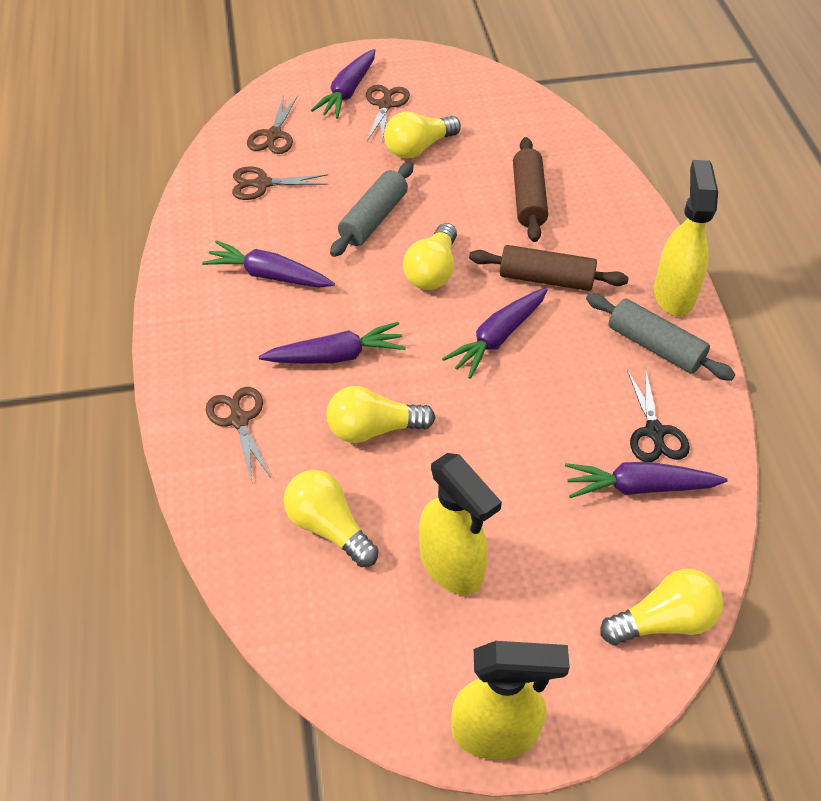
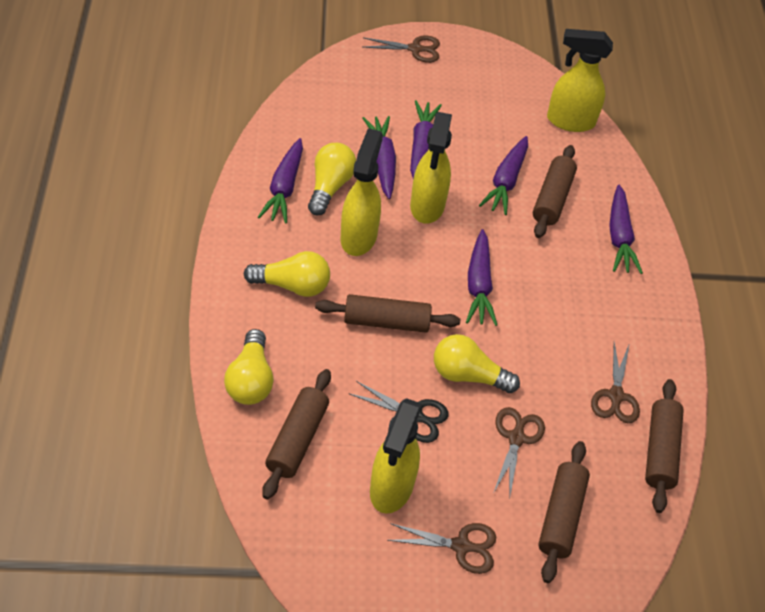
brown rolling pin: 2 -> 5
grey rolling pin: 2 -> 0
purple carrot: 5 -> 6
yellow light bulb: 5 -> 4
yellow spray bottle: 3 -> 4

